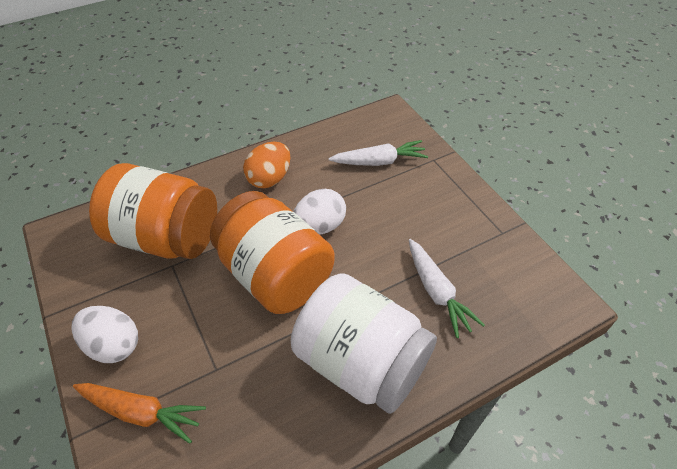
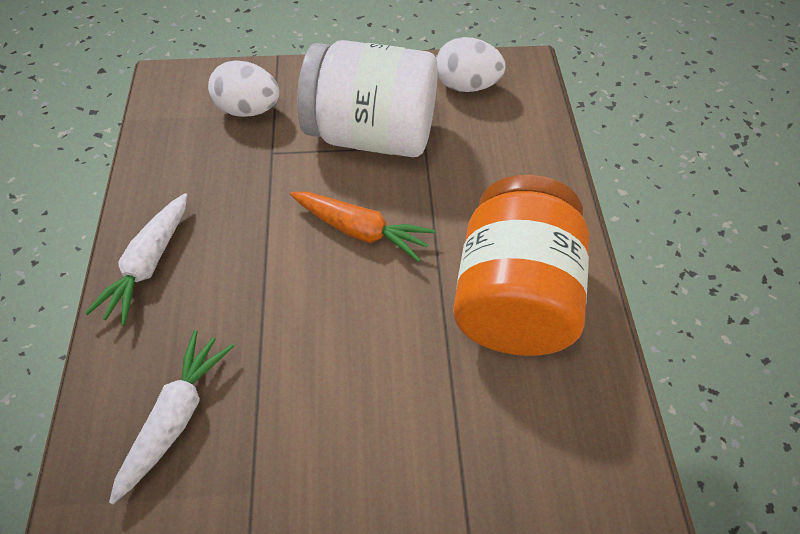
orange egg: 1 -> 0
orange jar: 2 -> 1

